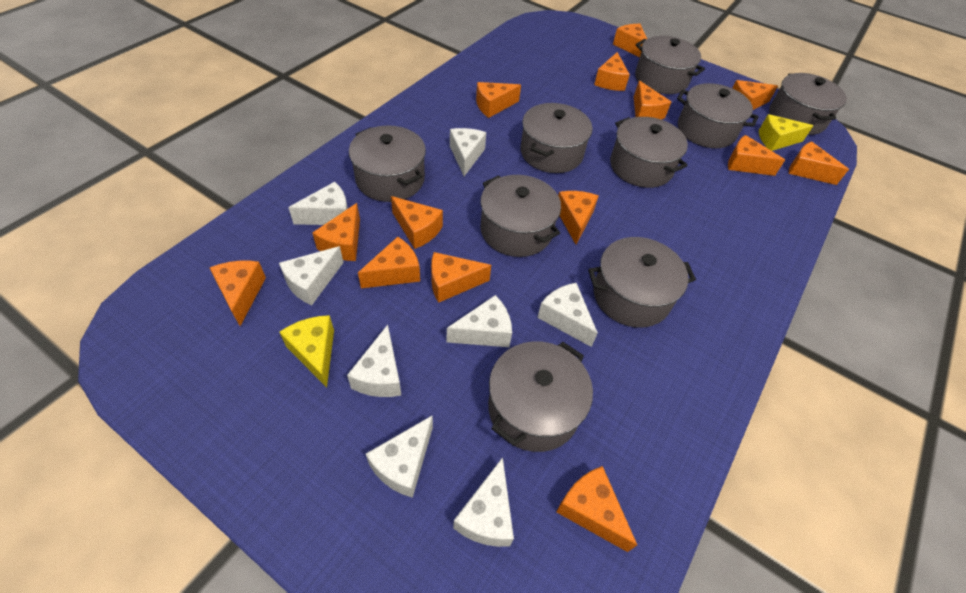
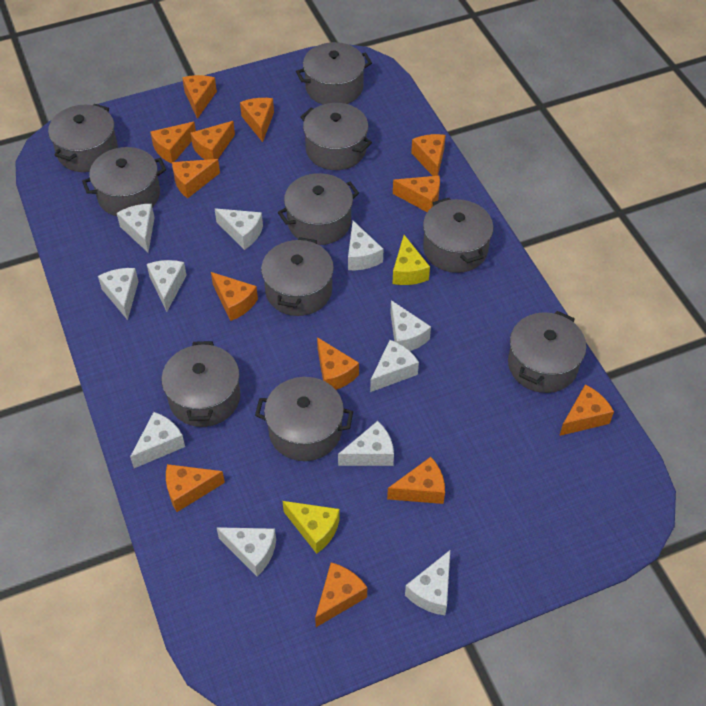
grey pot: 9 -> 10
orange cheese: 14 -> 13
white cheese: 8 -> 11

